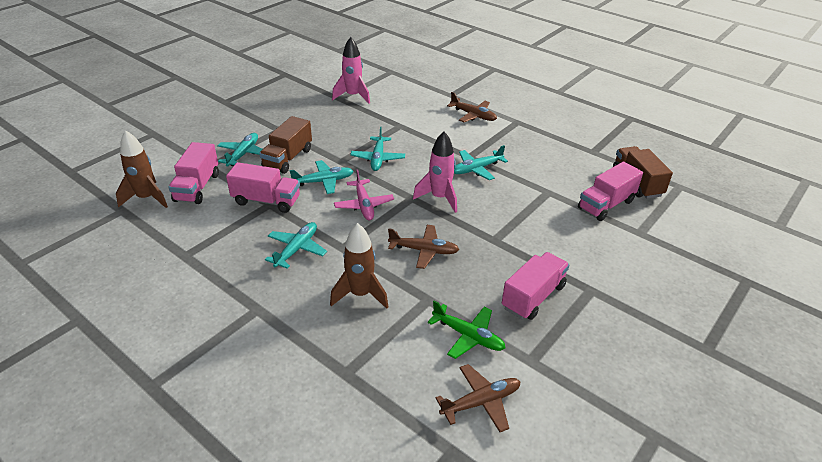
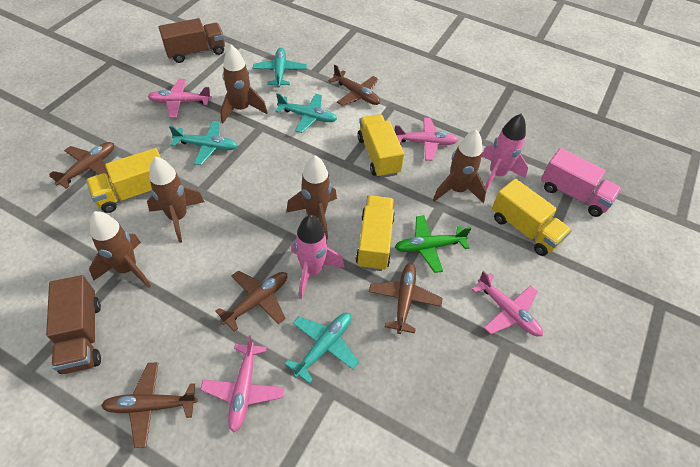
brown plane: 3 -> 5
brown rocket: 2 -> 5
pink plane: 1 -> 4
pink truck: 4 -> 1
turquoise plane: 5 -> 4
yellow truck: 0 -> 4

